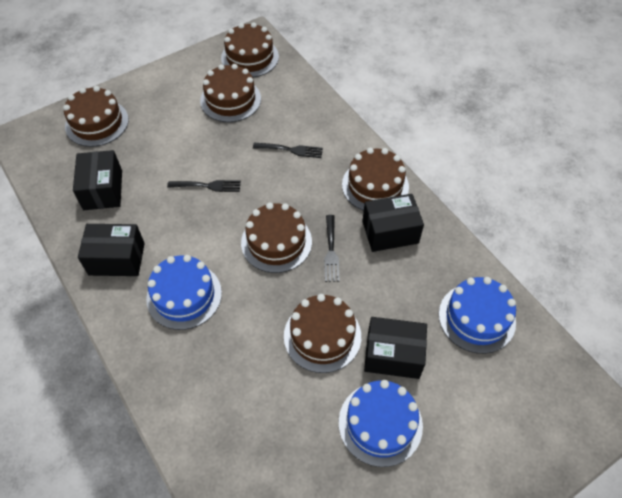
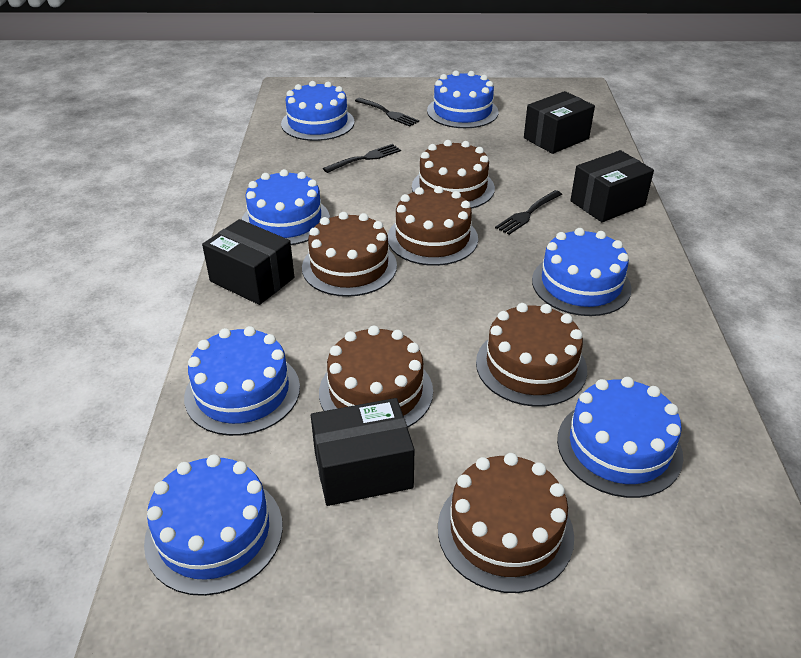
blue cake: 3 -> 7

